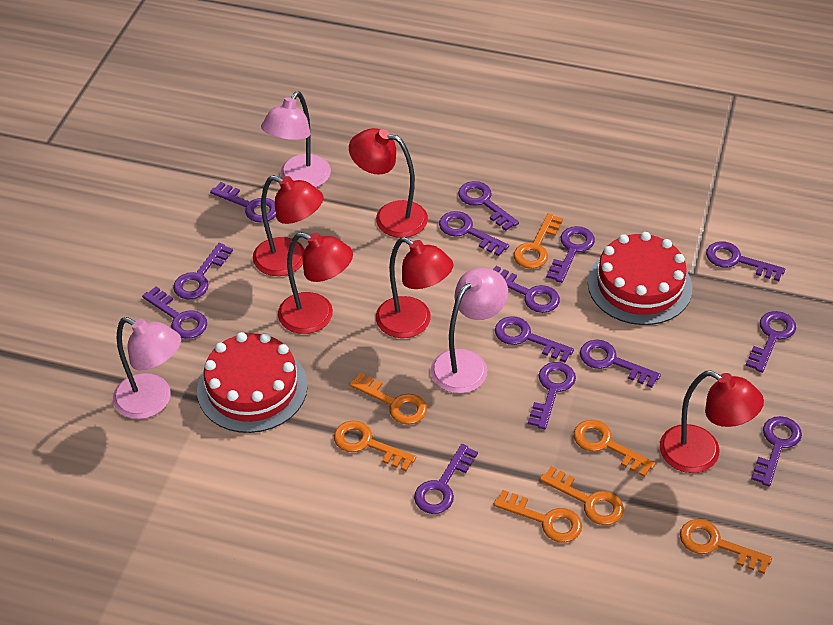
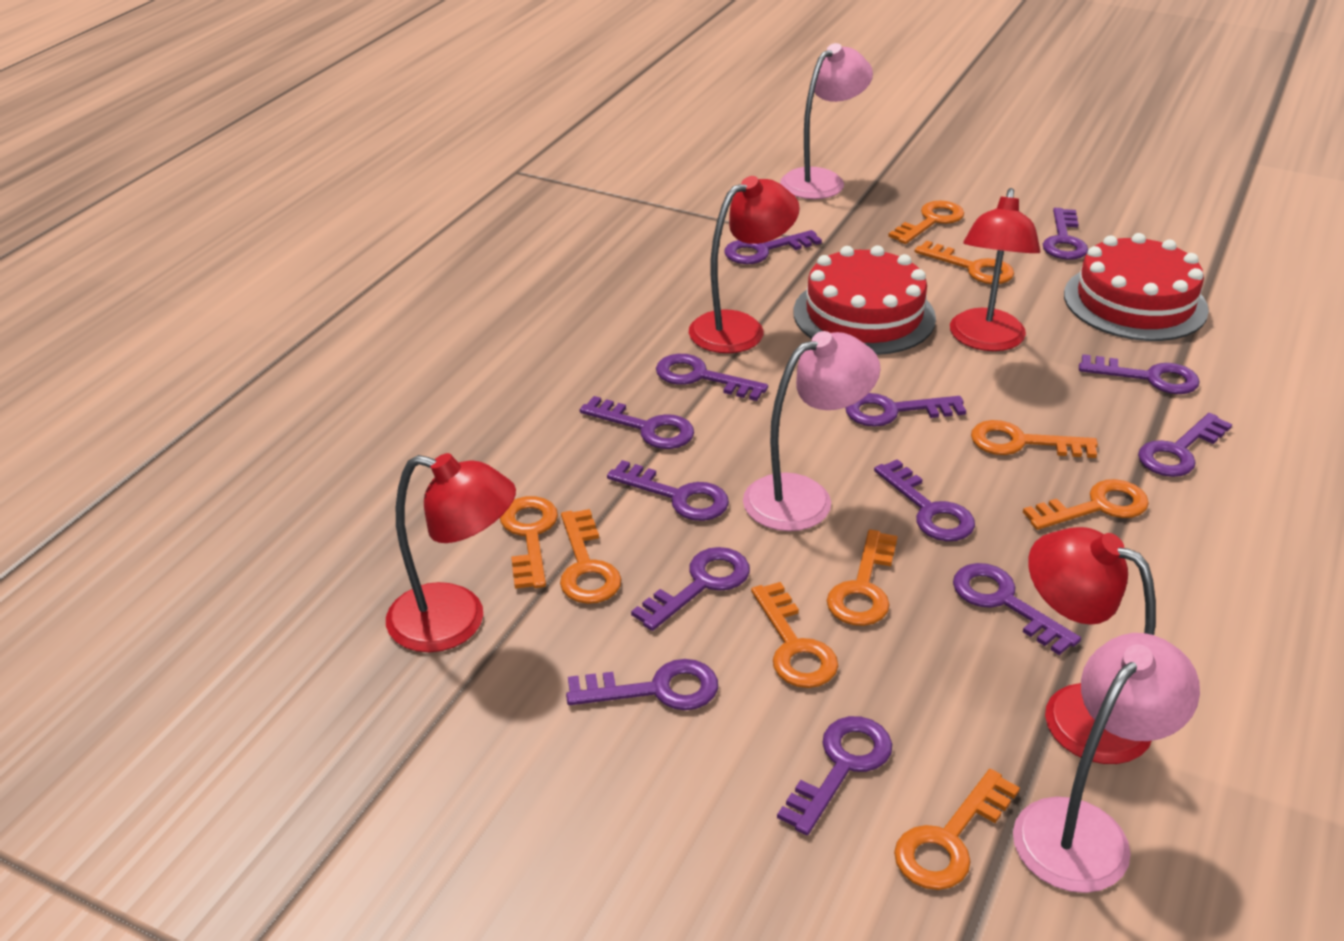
orange key: 7 -> 9
purple key: 14 -> 13
red lamp: 5 -> 4

